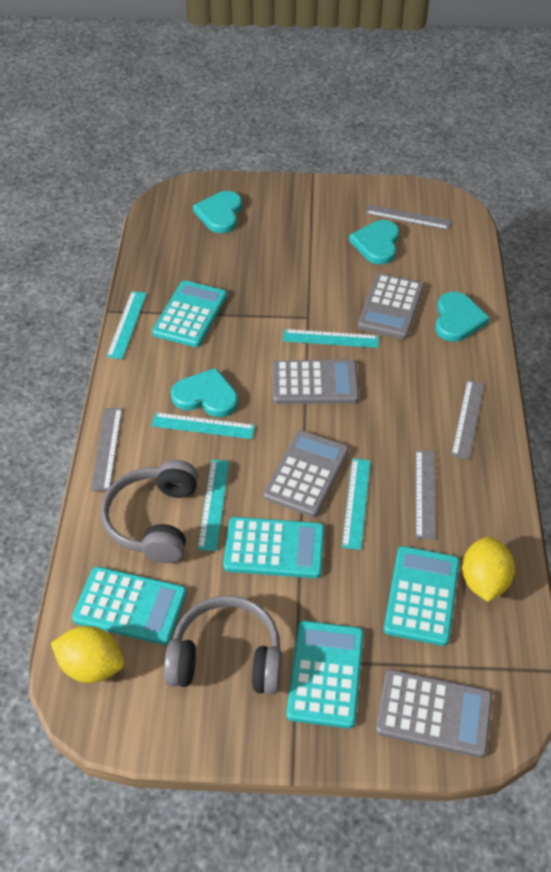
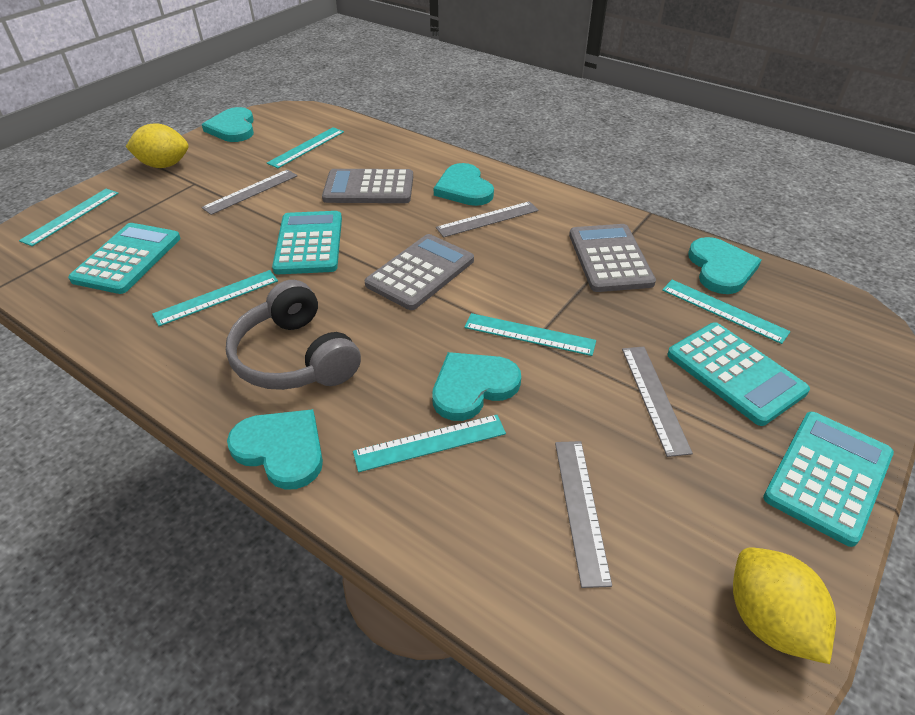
grey calculator: 4 -> 3
grey headphones: 2 -> 1
turquoise calculator: 5 -> 4
turquoise heart: 4 -> 5
turquoise ruler: 5 -> 6

